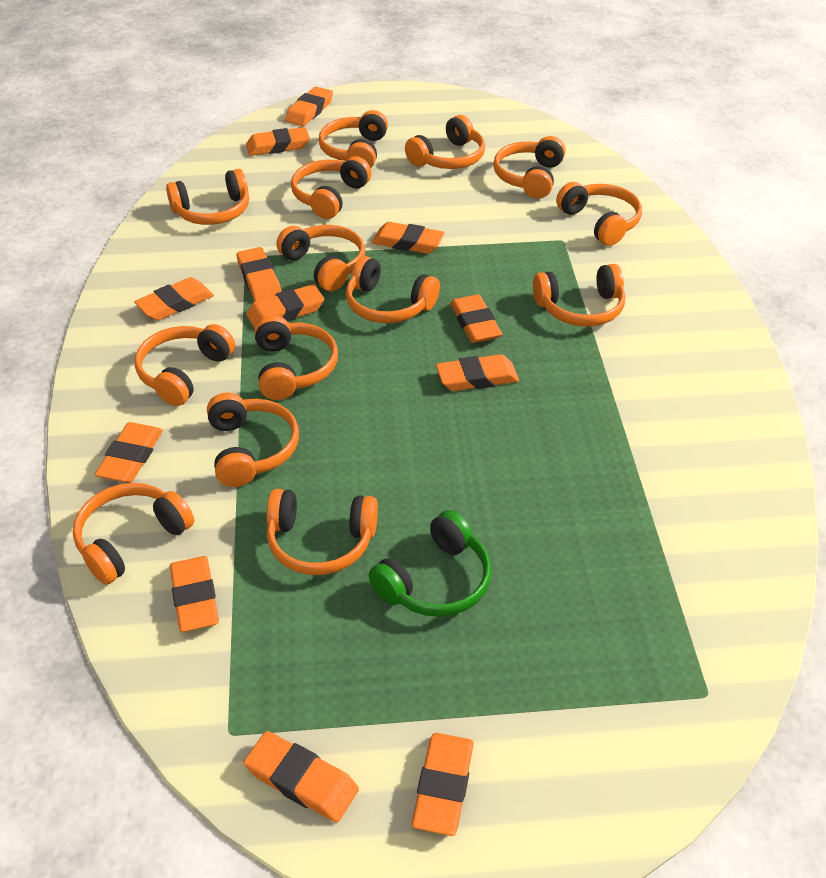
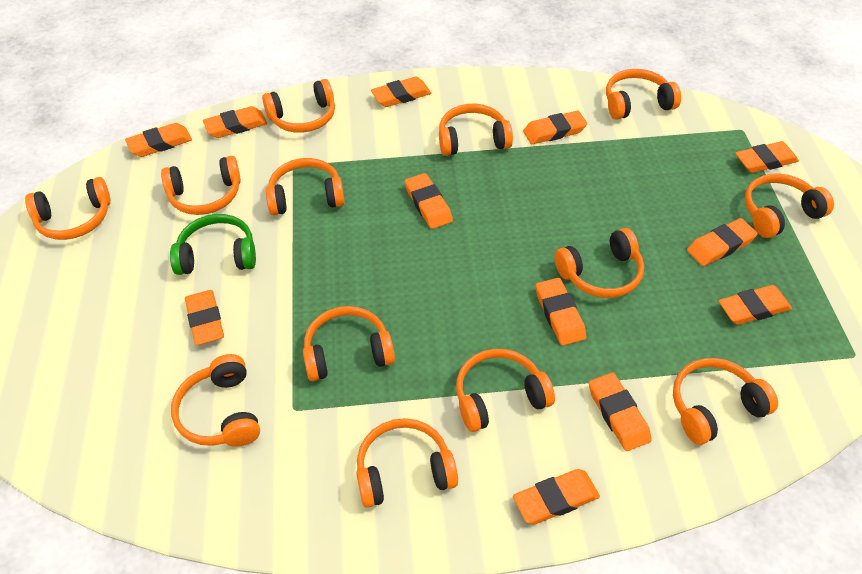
orange headphones: 14 -> 13

